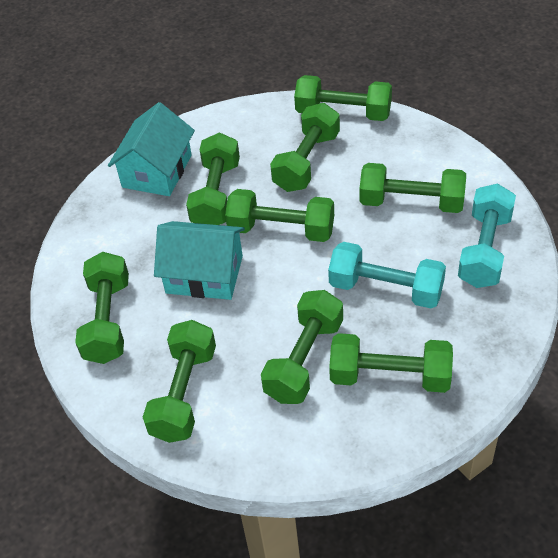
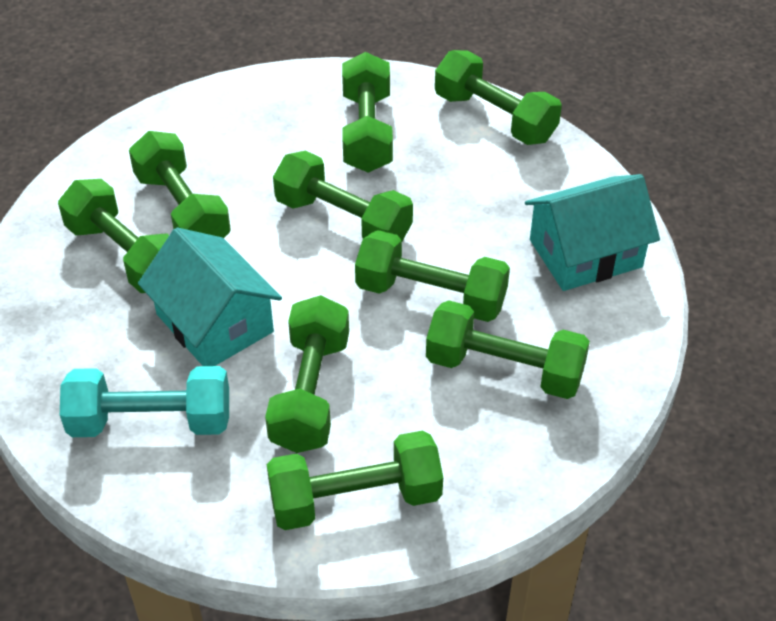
turquoise dumbbell: 2 -> 1

